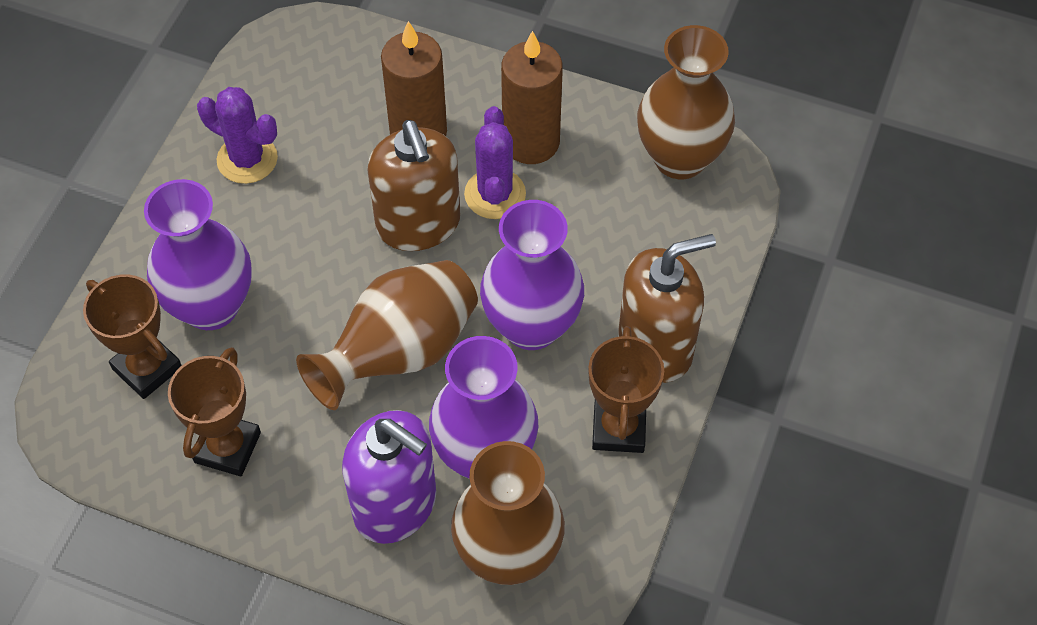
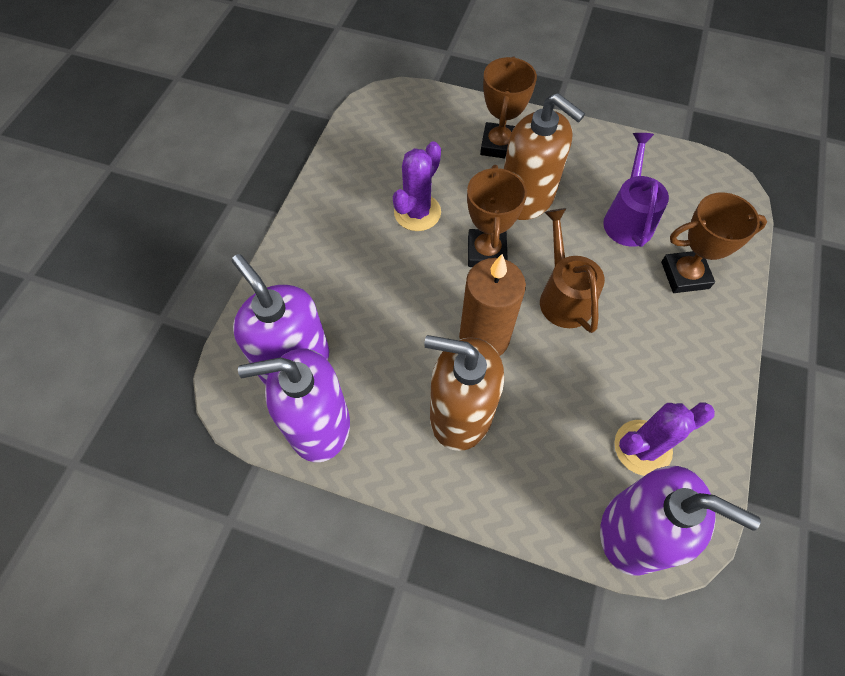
brown candle: 2 -> 1
brown vase: 3 -> 0
brown watering can: 0 -> 1
purple soap dispenser: 1 -> 3
purple vase: 3 -> 0
purple watering can: 0 -> 1

